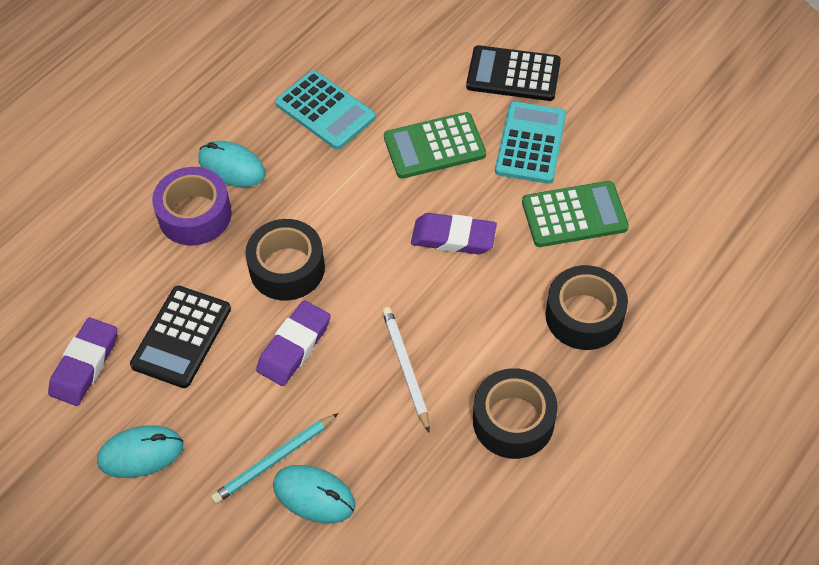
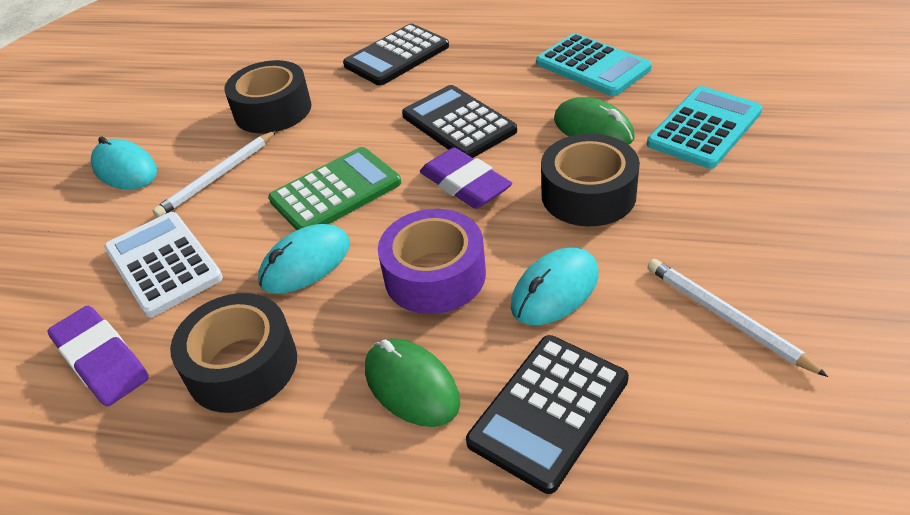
black calculator: 2 -> 3
green calculator: 2 -> 1
green mouse: 0 -> 2
purple eraser: 3 -> 2
turquoise pencil: 1 -> 0
white calculator: 0 -> 1
white pencil: 1 -> 2

